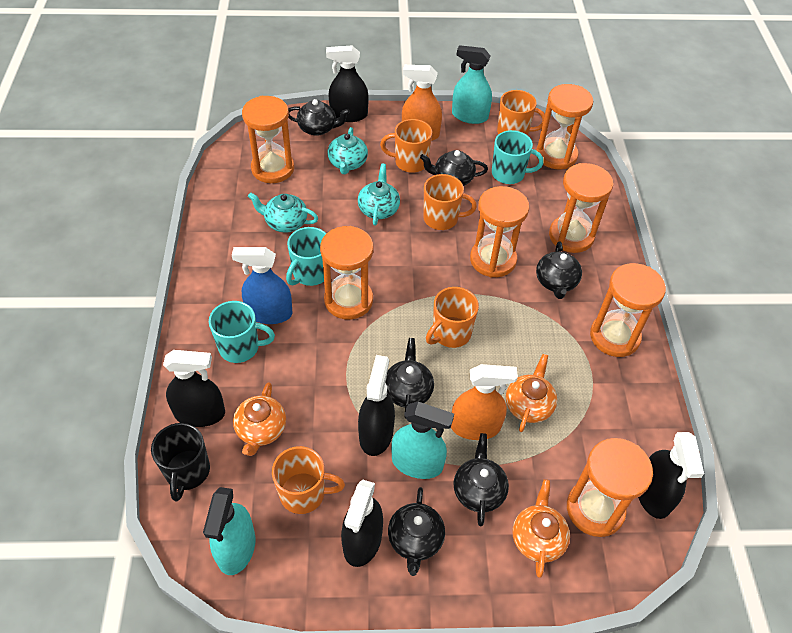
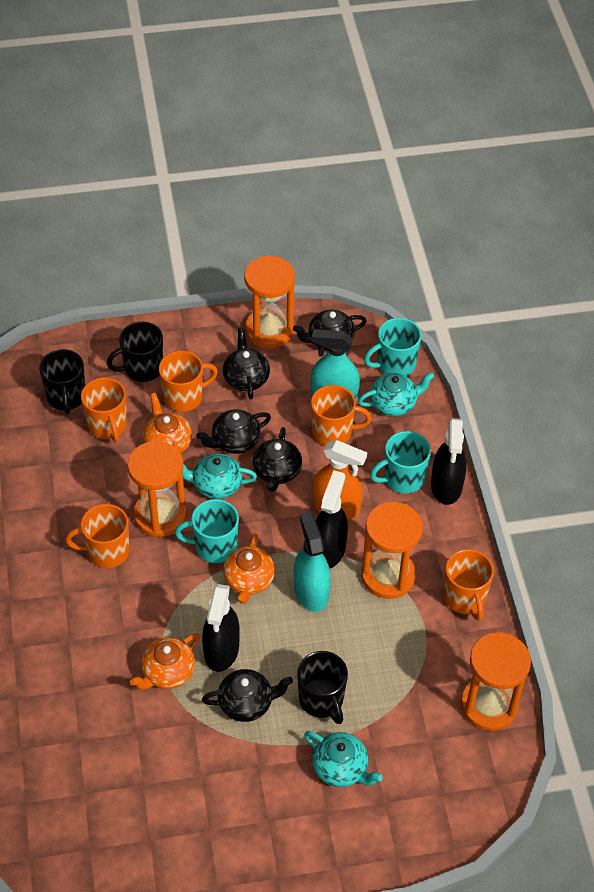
black mug: 1 -> 3
black spray bottle: 5 -> 3
black teapot: 6 -> 5
blue spray bottle: 1 -> 0
orange hourglass: 7 -> 4
orange spray bottle: 2 -> 1
turquoise spray bottle: 3 -> 2

